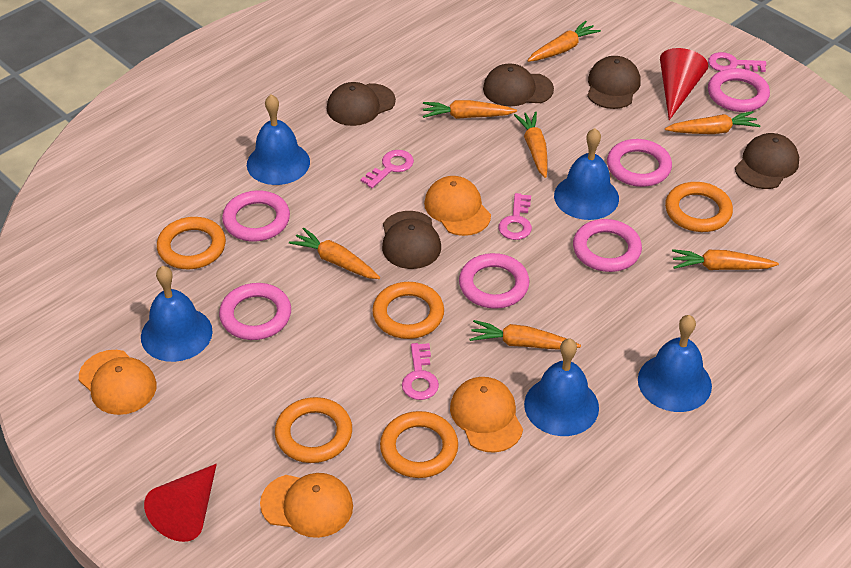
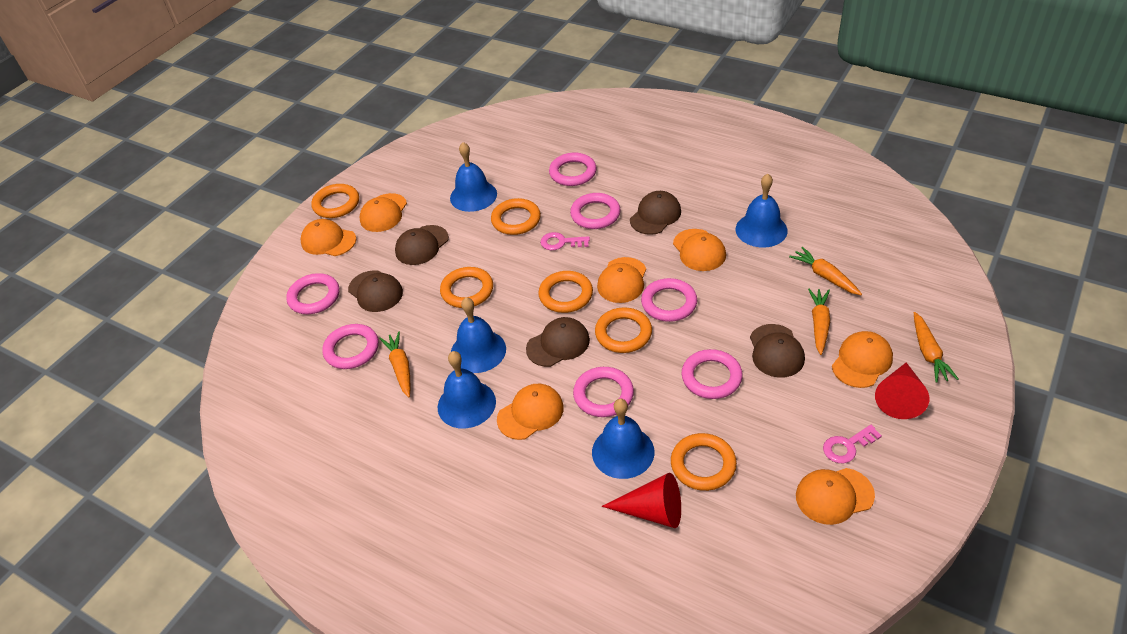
orange cap: 4 -> 7
orange carrot: 7 -> 4
orange ring: 5 -> 6
pink key: 4 -> 2
pink ring: 6 -> 7

